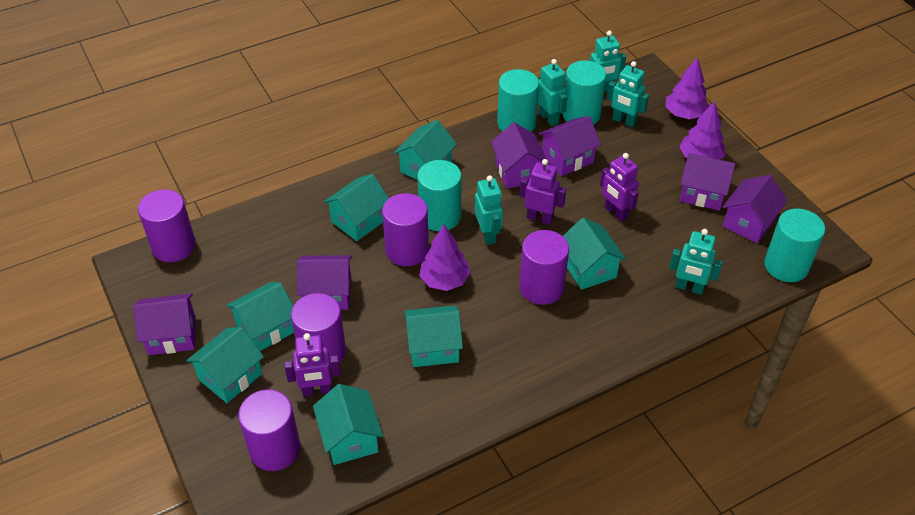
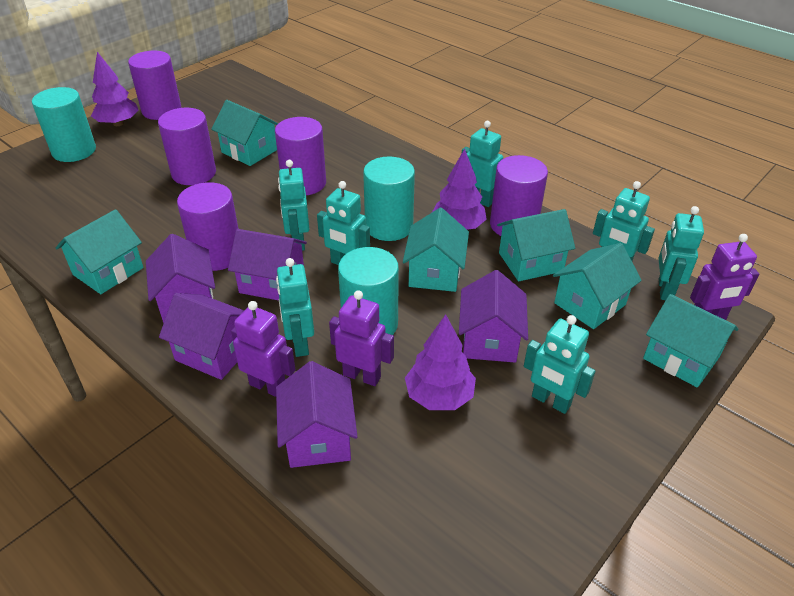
purple house: 6 -> 5
turquoise cylinder: 4 -> 3
turquoise house: 7 -> 6
turquoise robot: 5 -> 7

